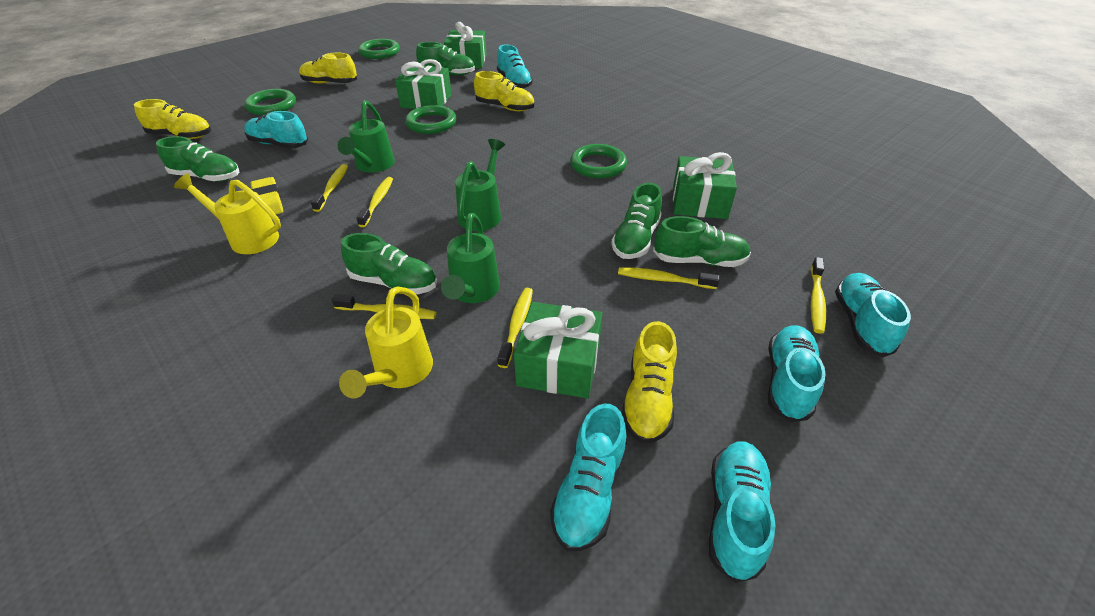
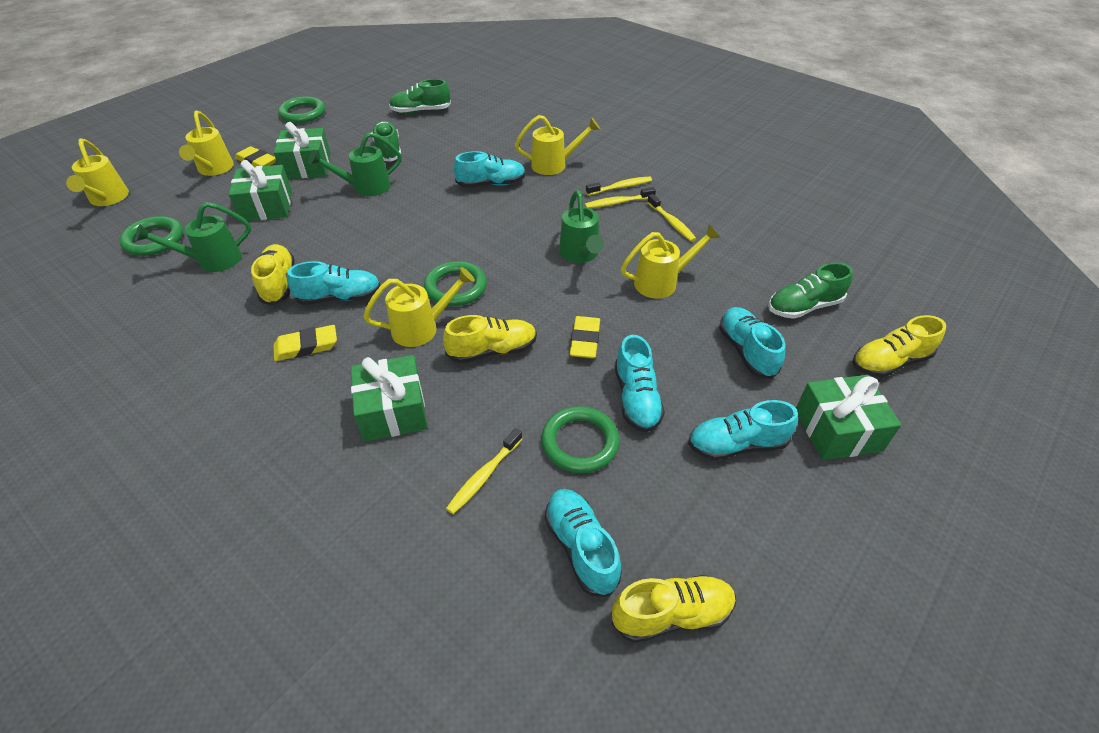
green shoe: 5 -> 3
yellow eraser: 1 -> 3
yellow toothbrush: 6 -> 4
yellow watering can: 2 -> 5

